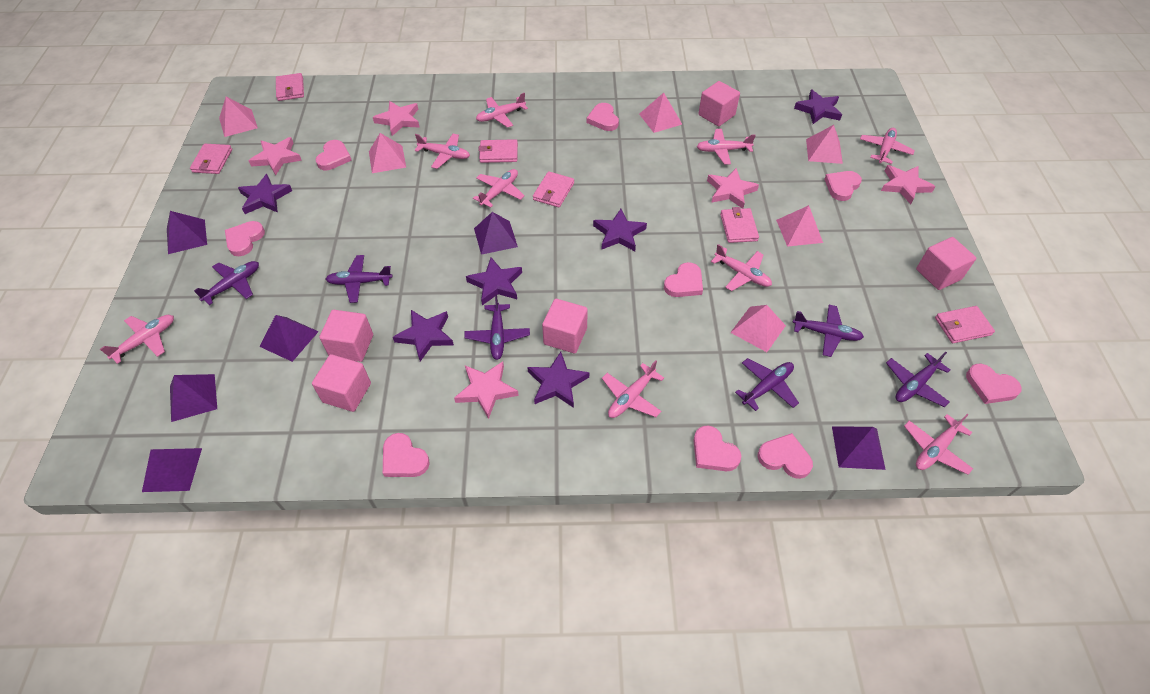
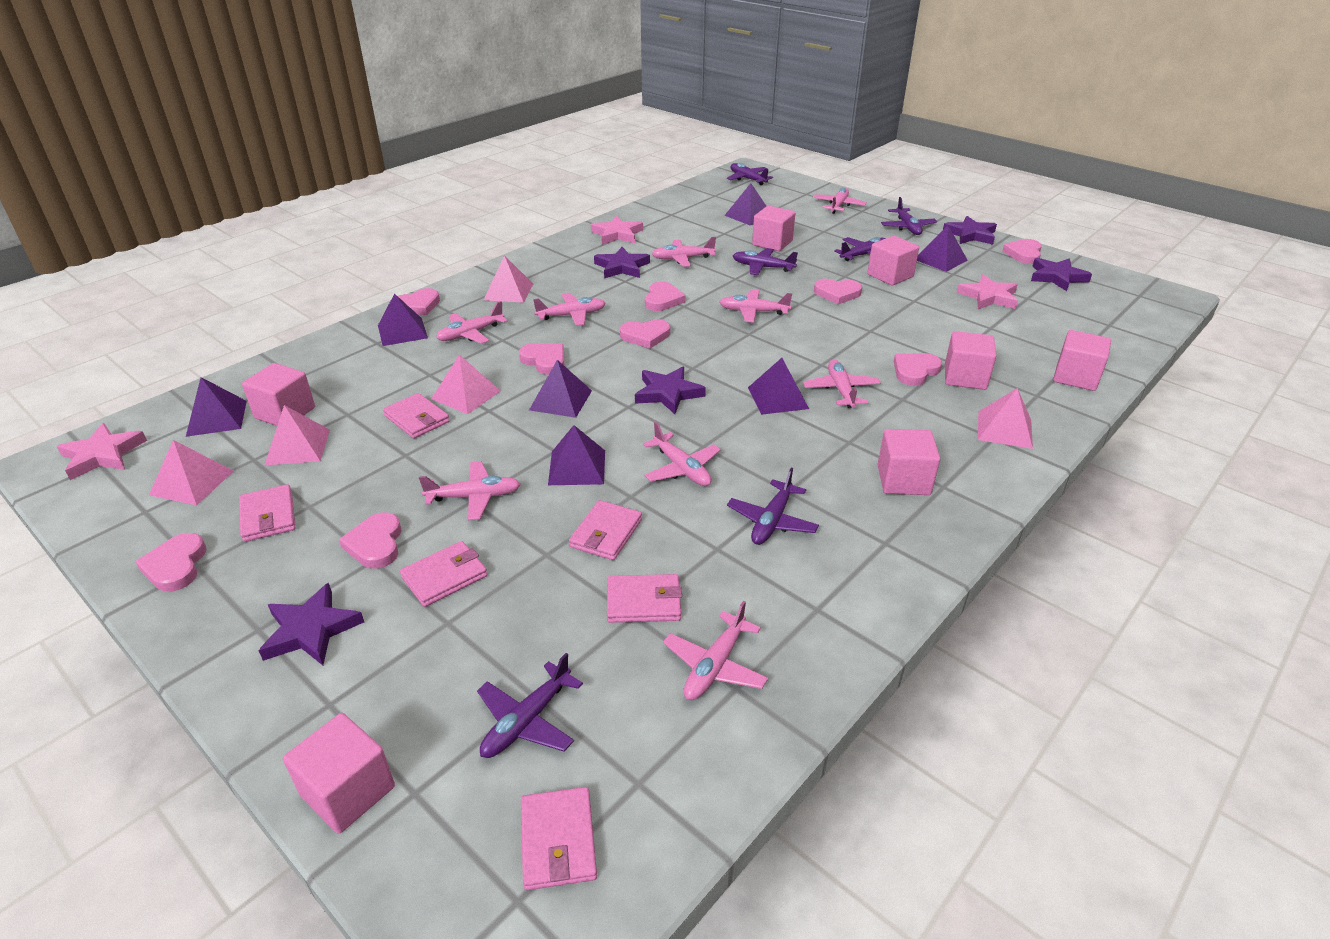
pink cube: 5 -> 7
pink pyramid: 6 -> 5
pink star: 5 -> 3
purple pyramid: 6 -> 7
purple star: 6 -> 5

